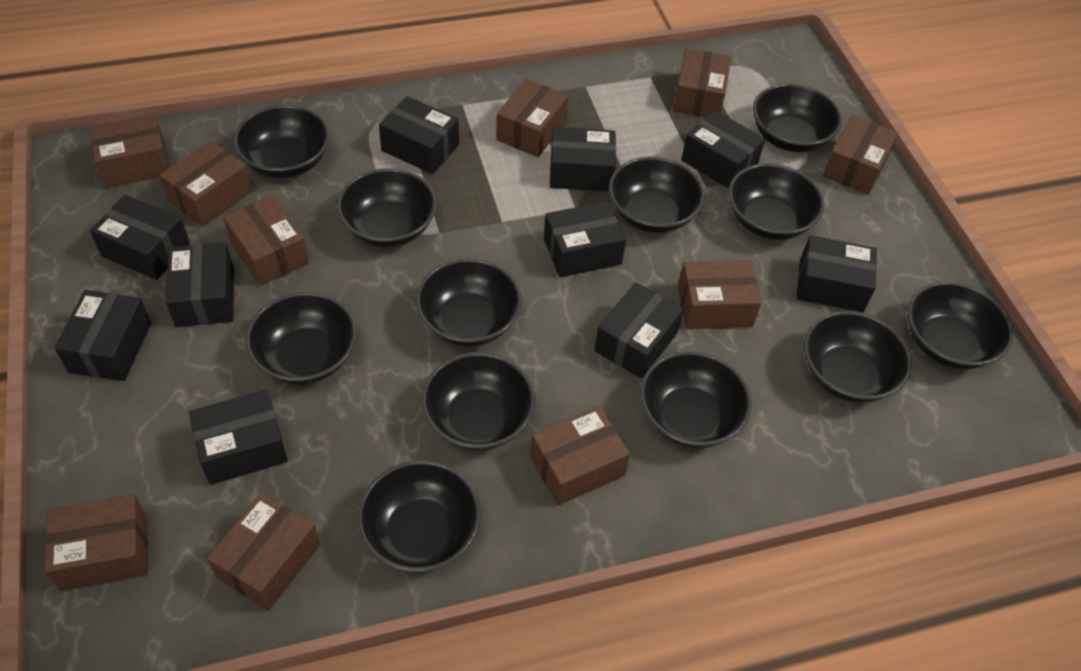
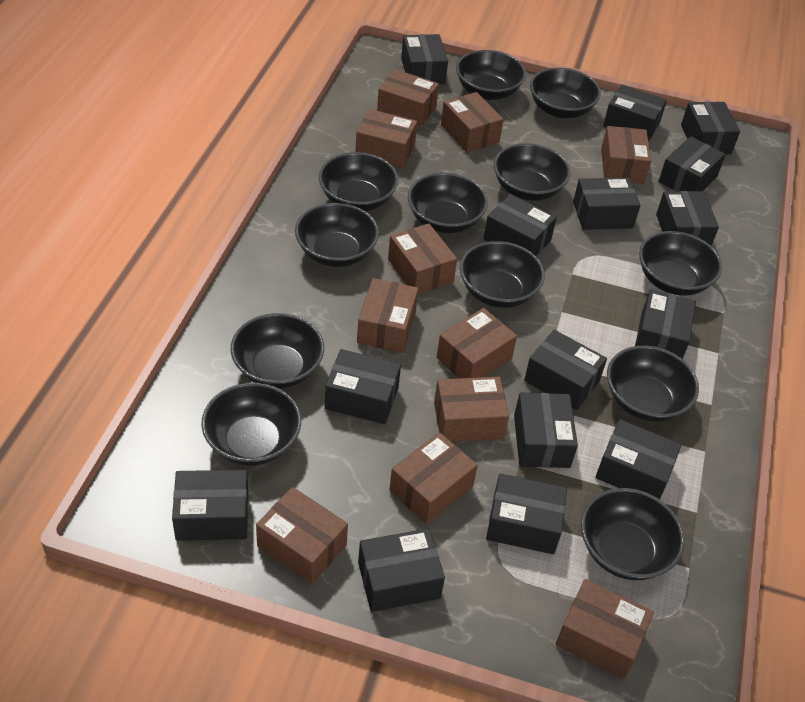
black box: 10 -> 15
brown box: 10 -> 11

